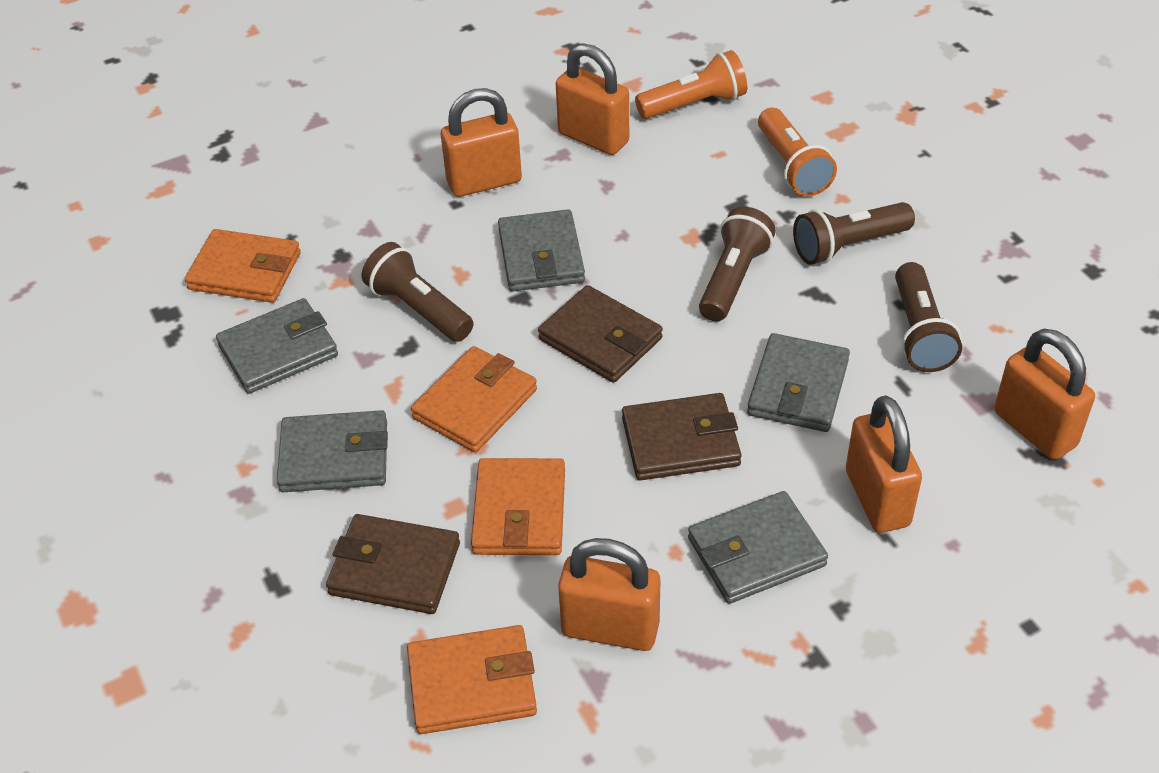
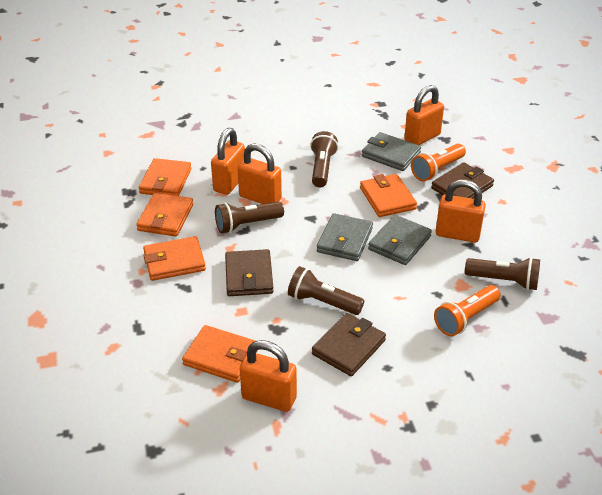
grey wallet: 5 -> 3
orange wallet: 4 -> 5

